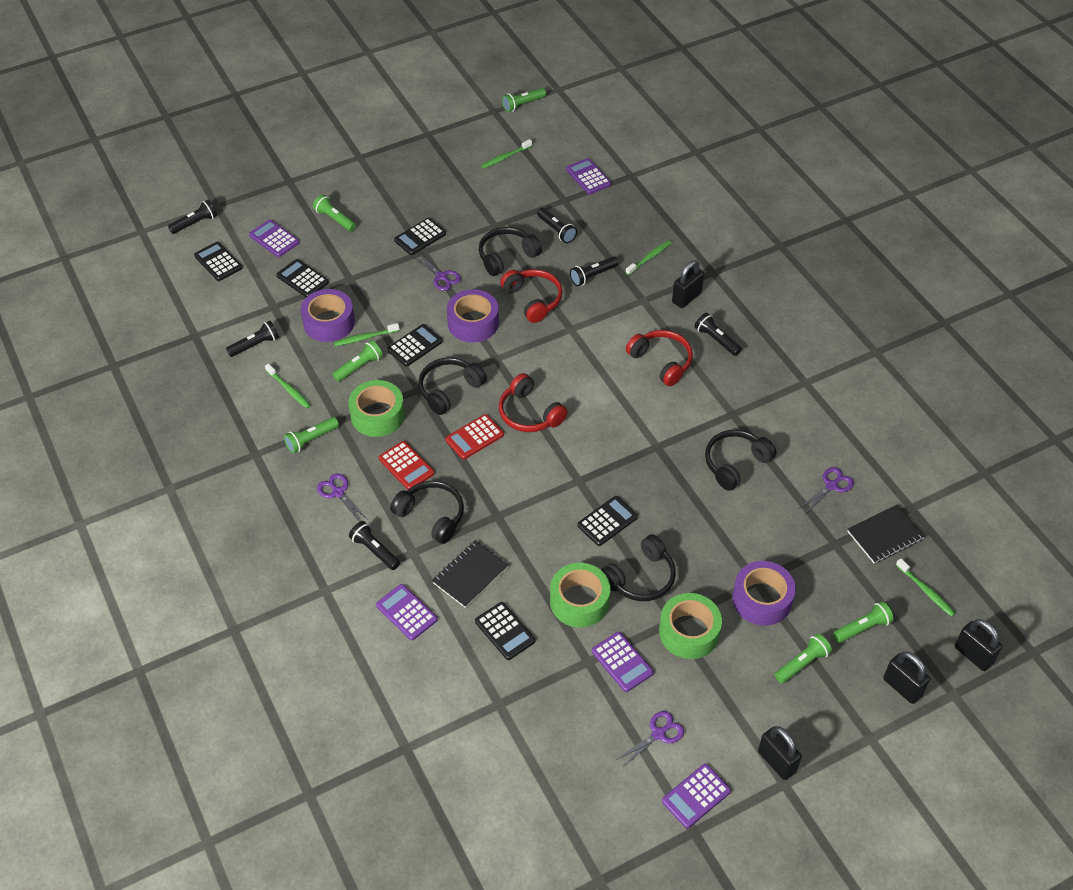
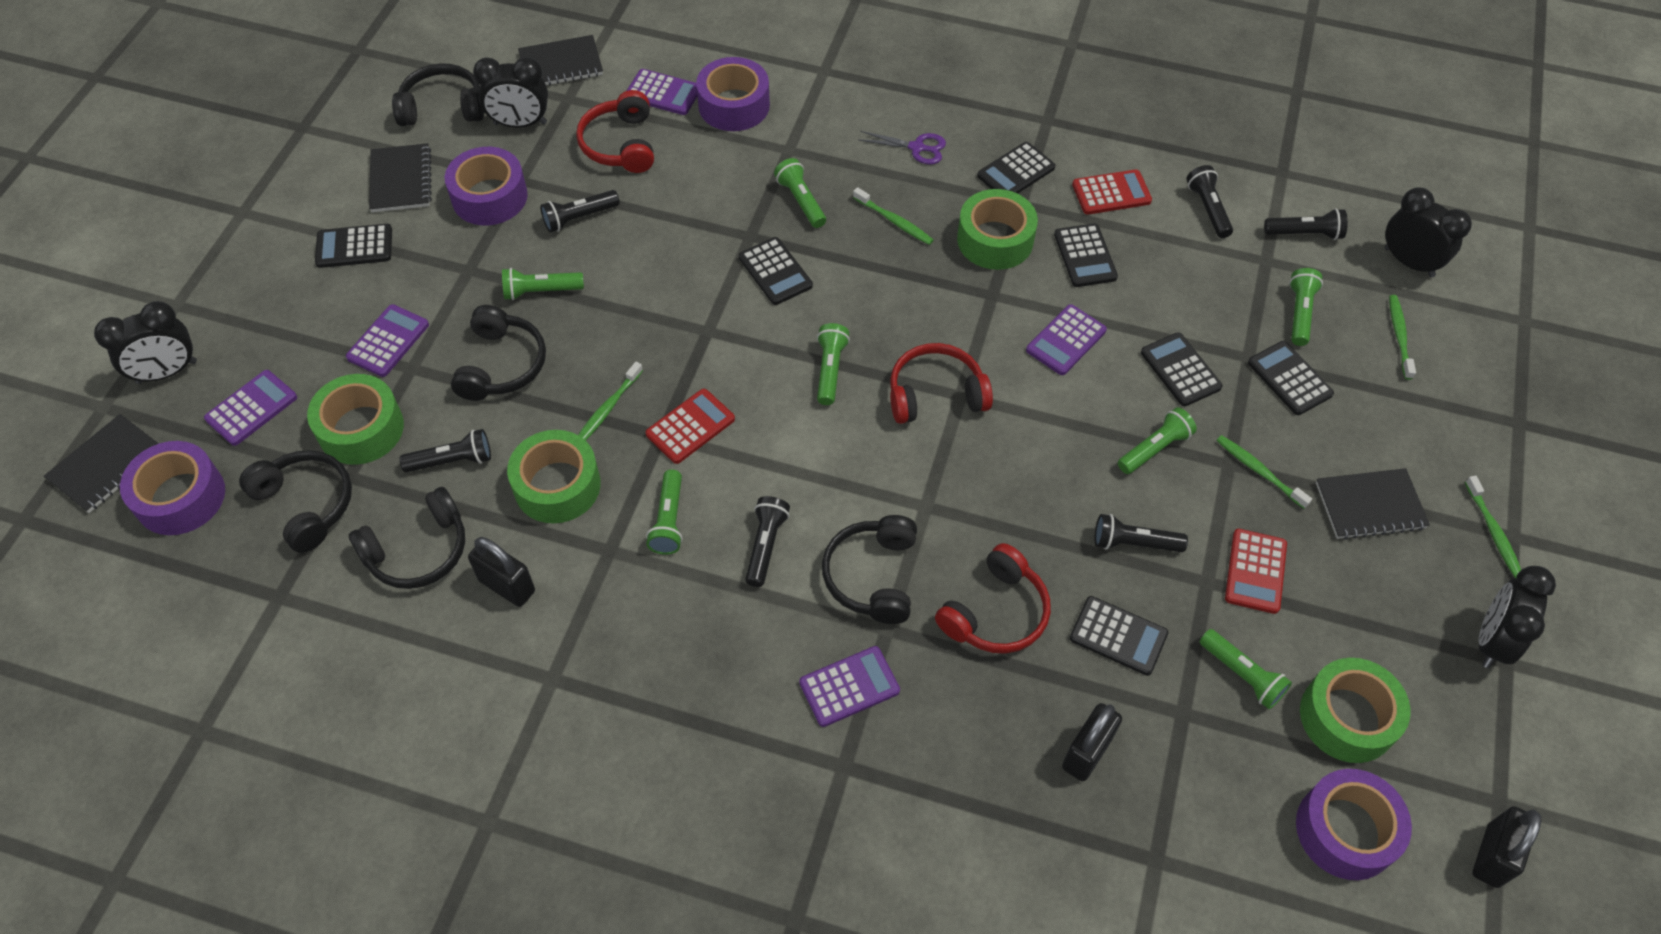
black calculator: 6 -> 7
black clock: 0 -> 4
black notebook: 2 -> 4
black padlock: 4 -> 3
green flashlight: 6 -> 7
green tape: 3 -> 4
purple scissors: 4 -> 1
purple tape: 3 -> 4
red calculator: 2 -> 3

